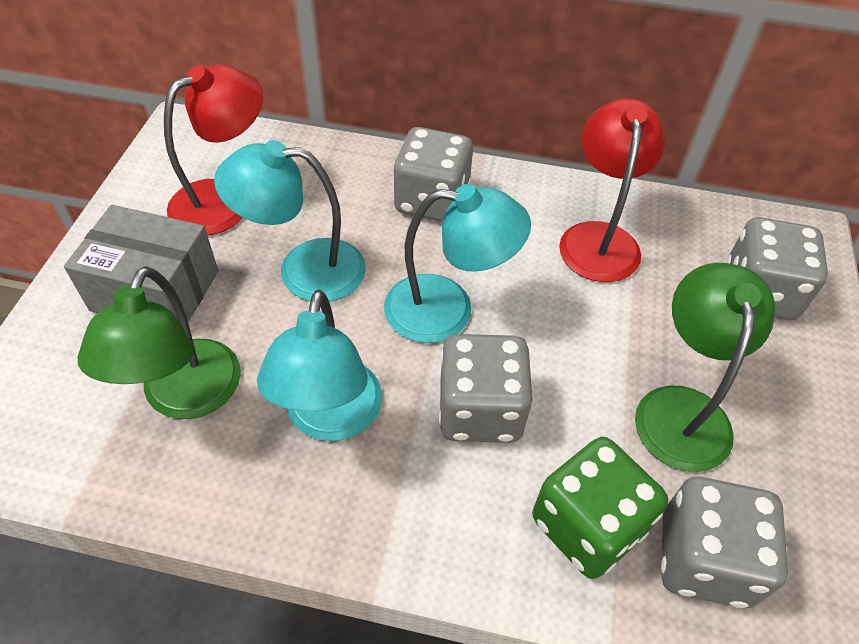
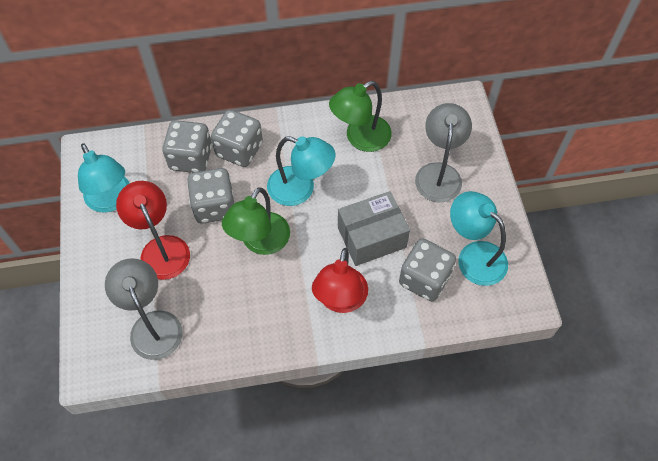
green dice: 1 -> 0
grey lamp: 0 -> 2

